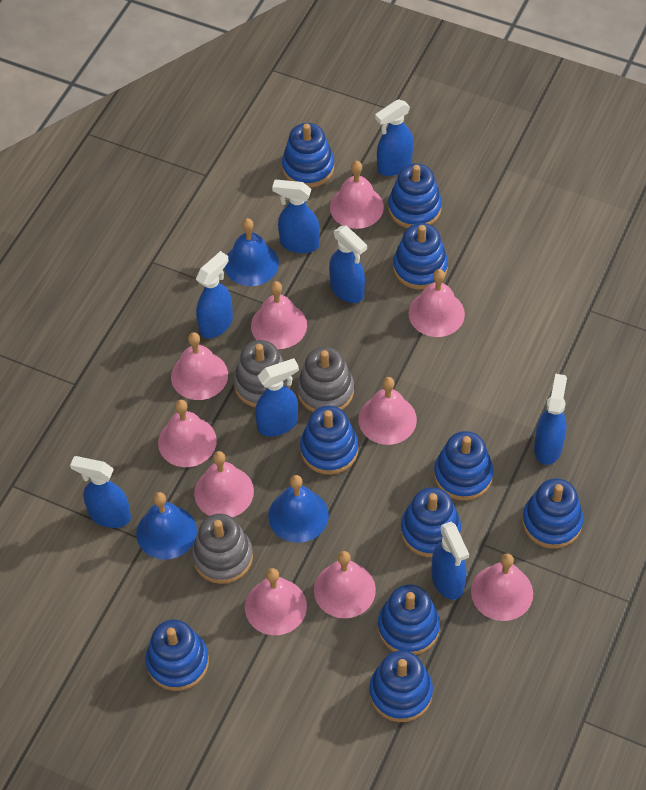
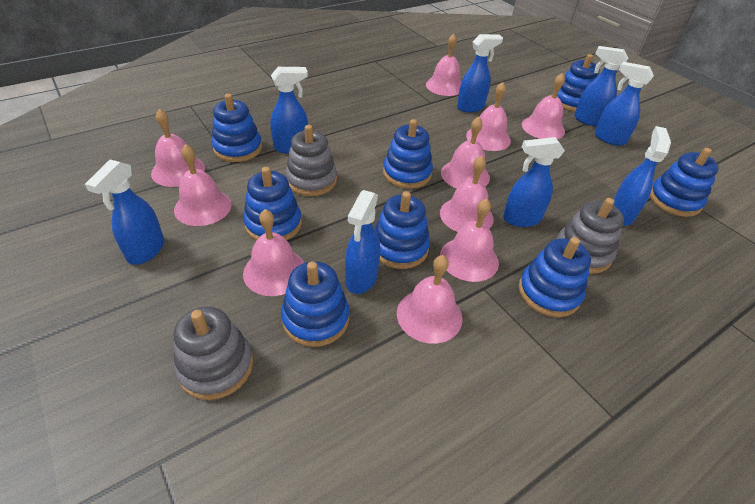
blue bell: 3 -> 0
blue stacking toy: 10 -> 8

